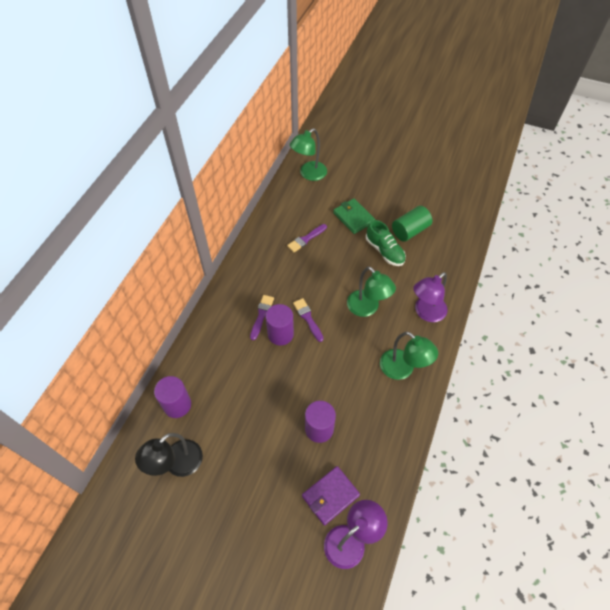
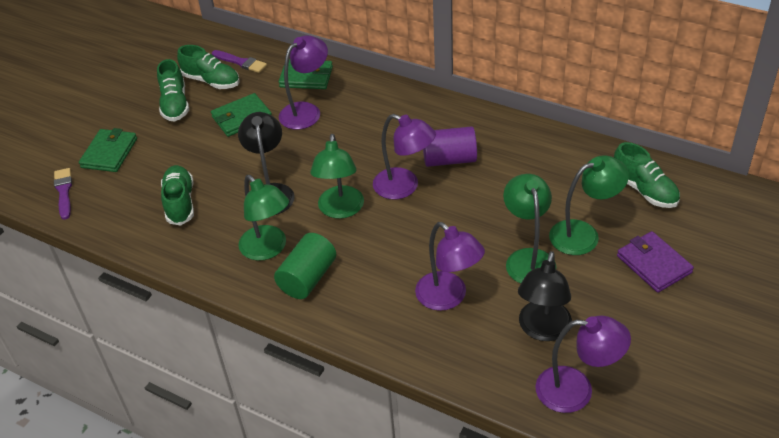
black lamp: 1 -> 2
green lamp: 3 -> 4
green shoe: 1 -> 4
green wallet: 1 -> 3
purple brush: 3 -> 2
purple cylinder: 3 -> 1
purple lamp: 2 -> 4

